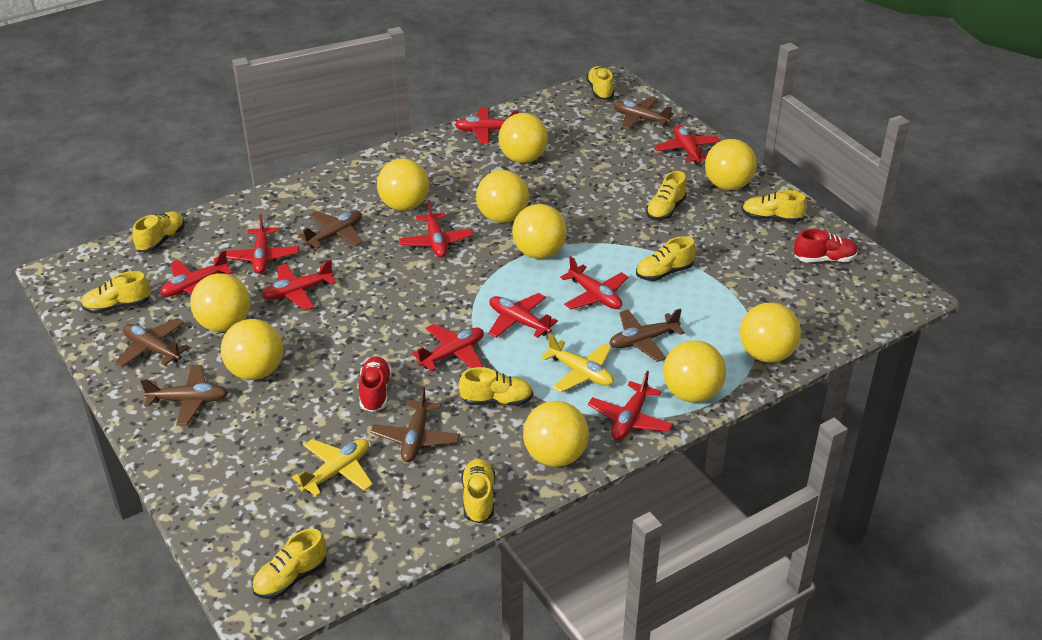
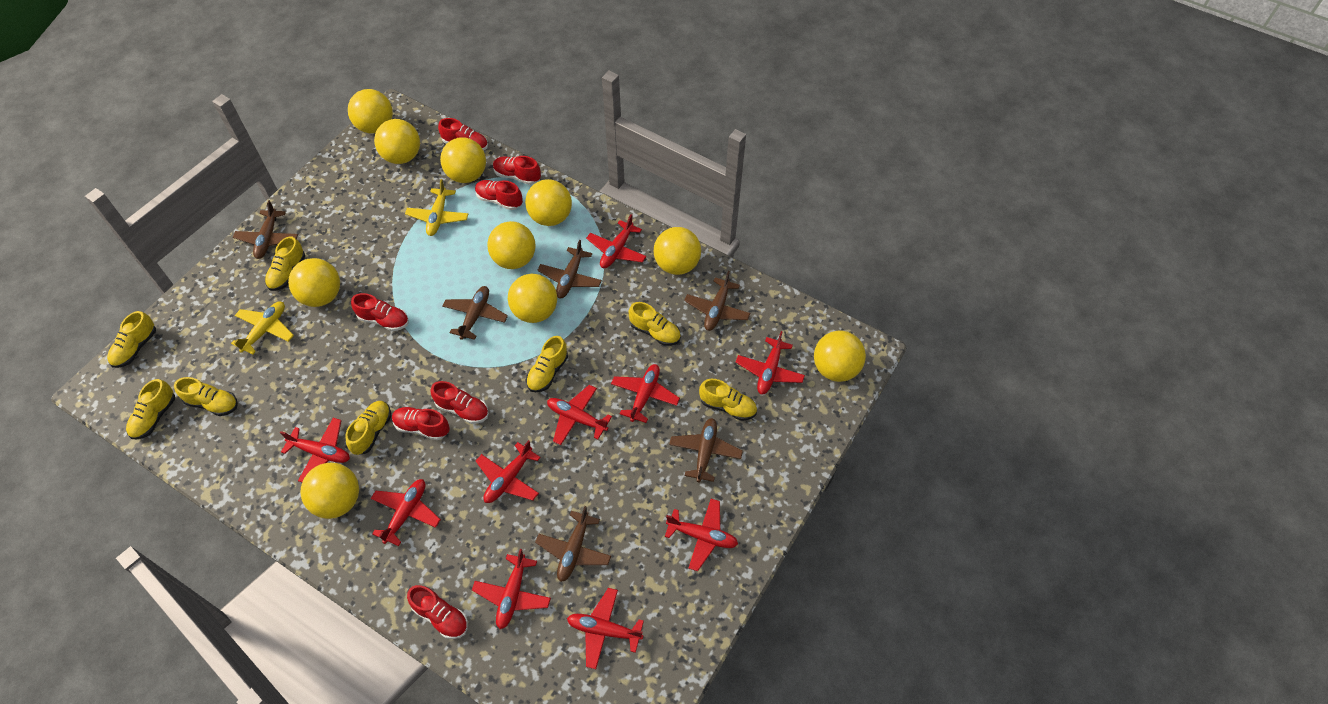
red shoe: 2 -> 7
yellow shoe: 9 -> 8

